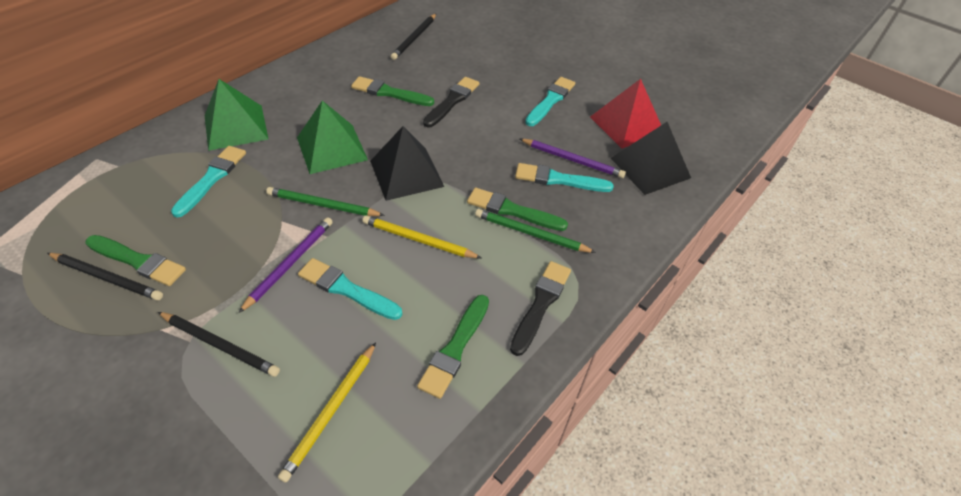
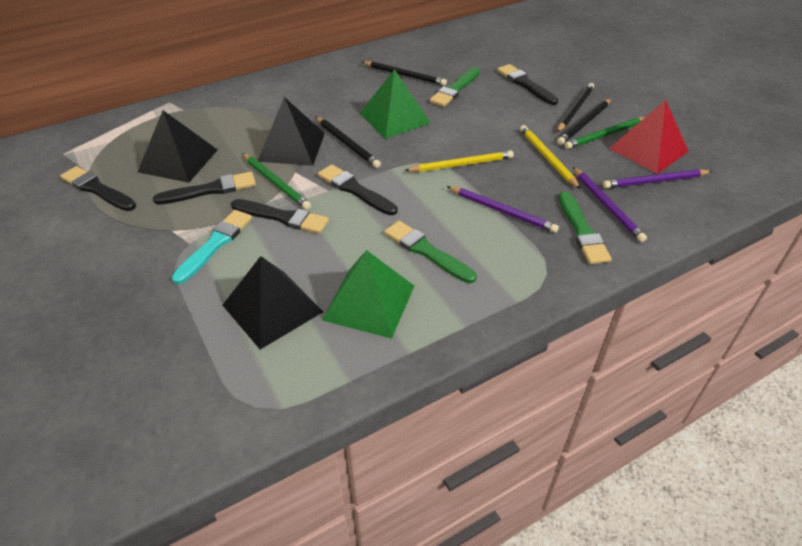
black brush: 2 -> 5
black pencil: 3 -> 4
black pyramid: 2 -> 3
green brush: 4 -> 3
purple pencil: 2 -> 3
turquoise brush: 4 -> 1

